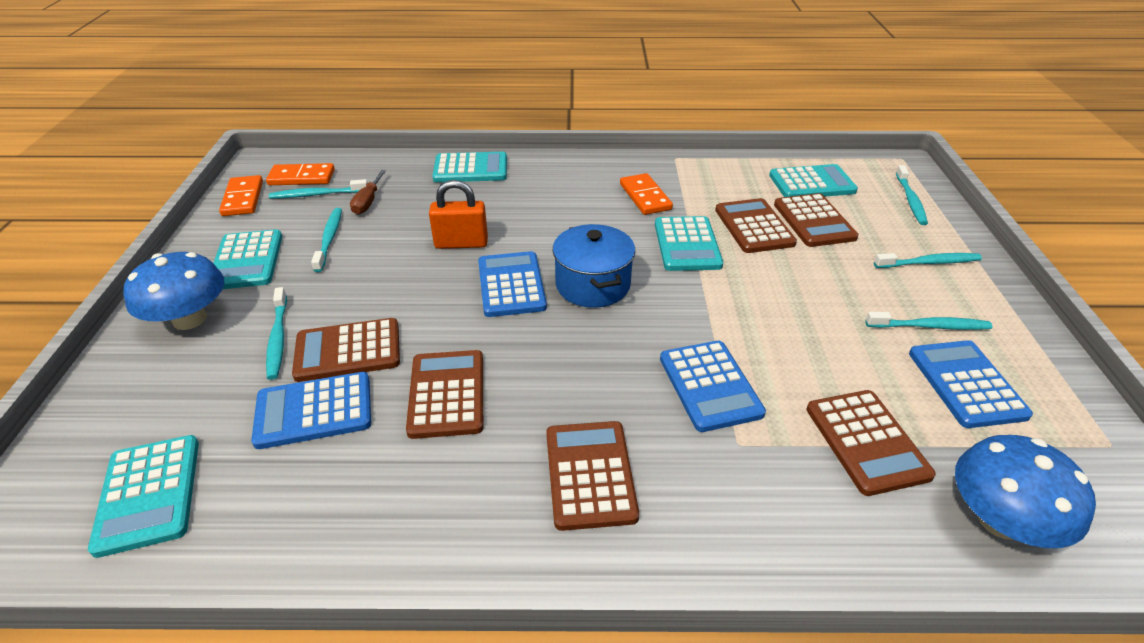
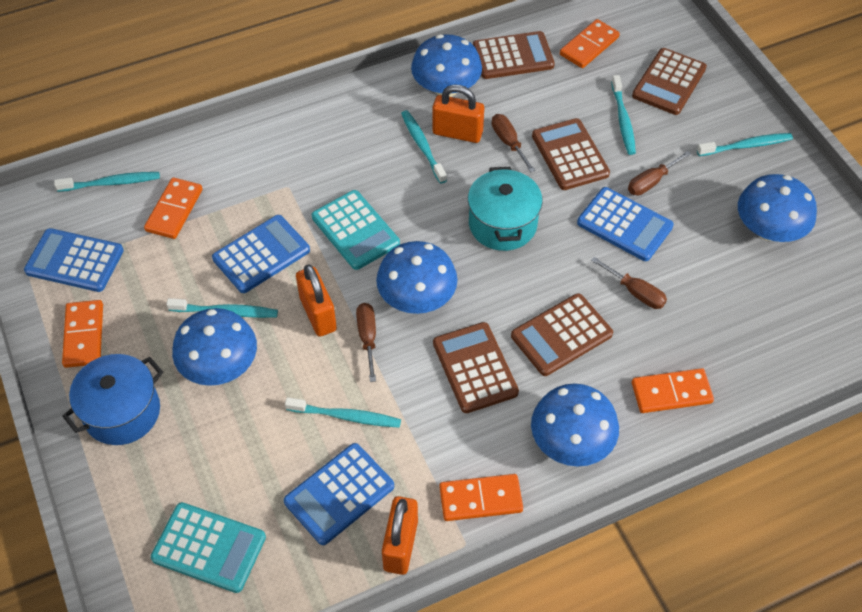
blue mushroom: 2 -> 5
brown calculator: 6 -> 5
brown screwdriver: 1 -> 4
orange domino: 3 -> 5
orange padlock: 1 -> 3
turquoise calculator: 5 -> 2
turquoise pot: 0 -> 1

